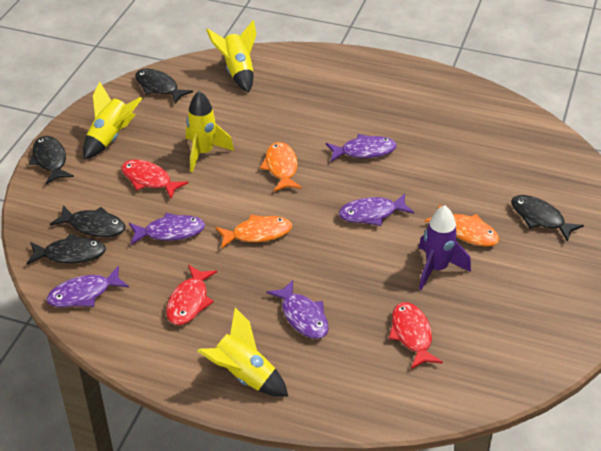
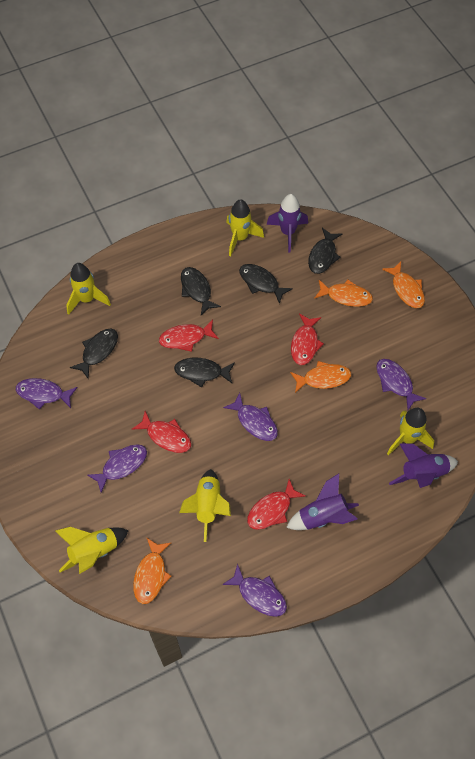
orange fish: 3 -> 4
purple rocket: 1 -> 3
red fish: 3 -> 4
yellow rocket: 4 -> 5

